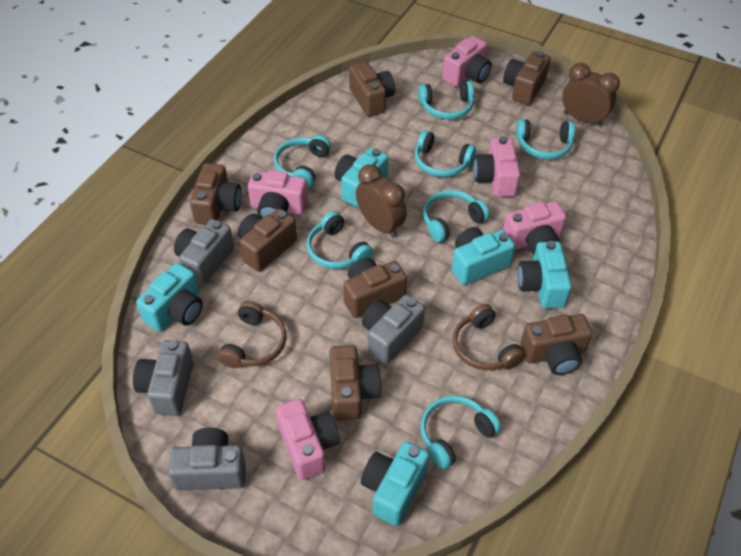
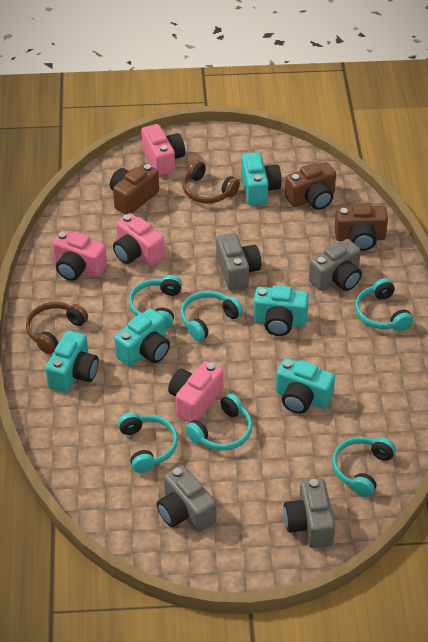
brown camera: 7 -> 3
brown clock: 2 -> 0
pink camera: 5 -> 4
turquoise headphones: 7 -> 6

